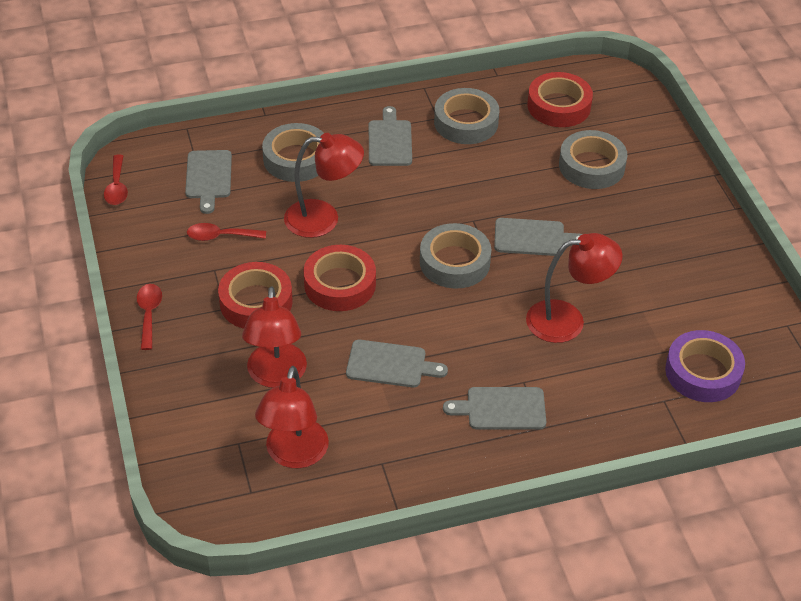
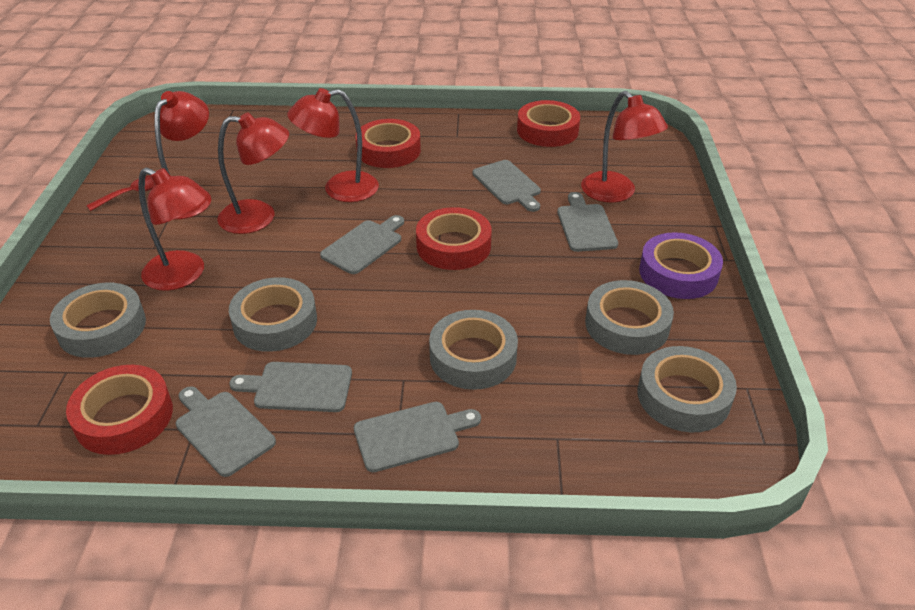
grey cutting board: 5 -> 6
grey tape: 4 -> 5
red lamp: 4 -> 5
red spoon: 3 -> 1
red tape: 3 -> 4

